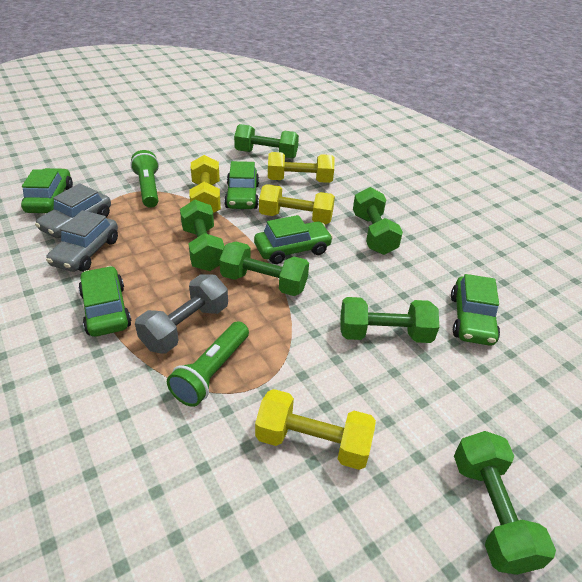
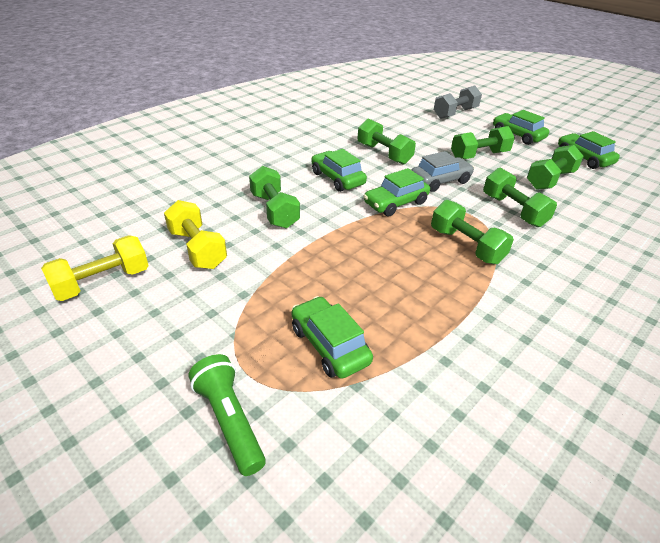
green flashlight: 2 -> 1
grey car: 2 -> 1
yellow dumbbell: 4 -> 2

